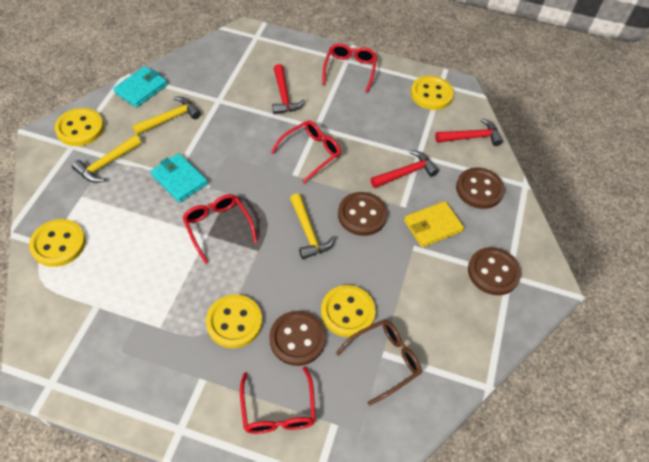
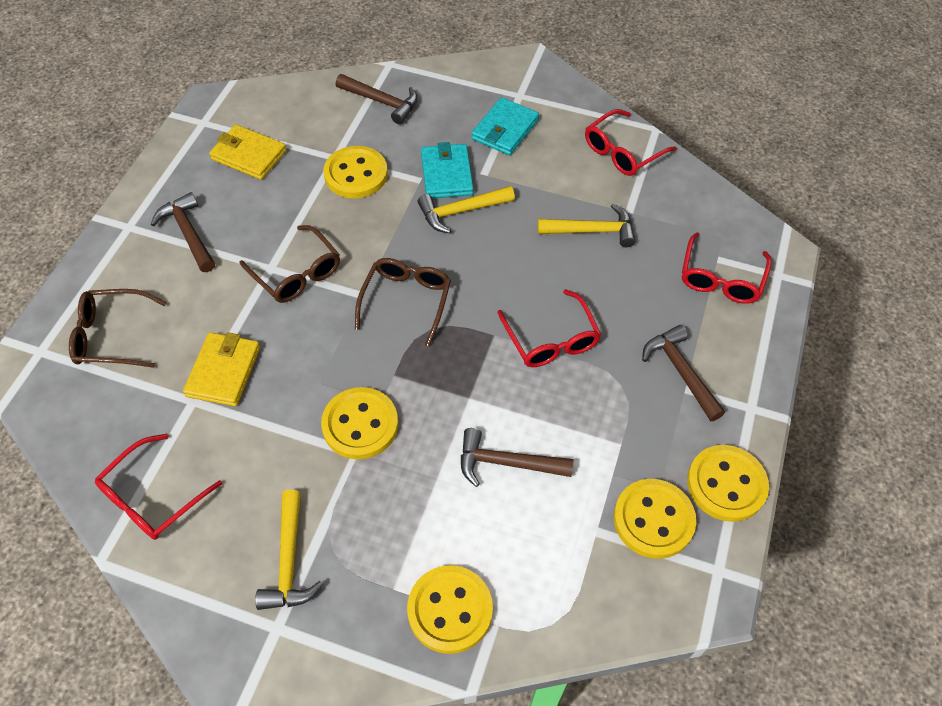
brown button: 4 -> 0
brown glasses: 1 -> 3
brown hammer: 0 -> 4
red hammer: 3 -> 0
yellow wallet: 1 -> 2

